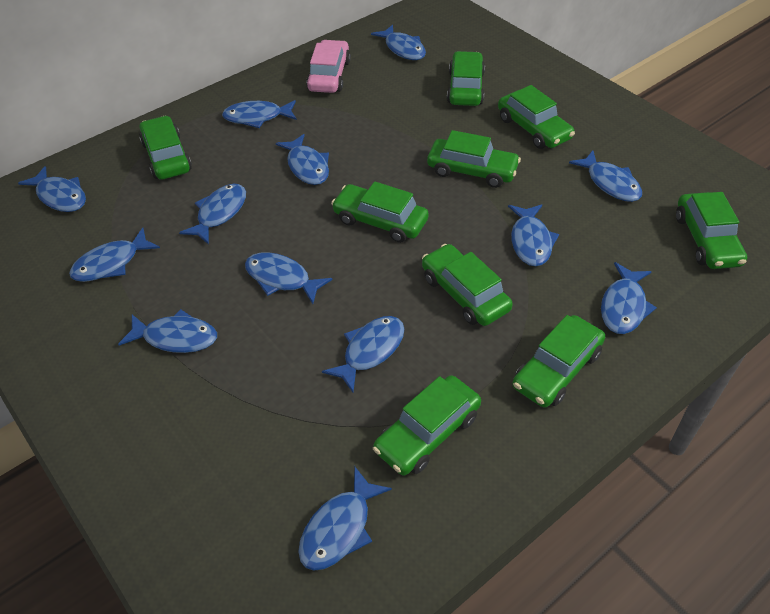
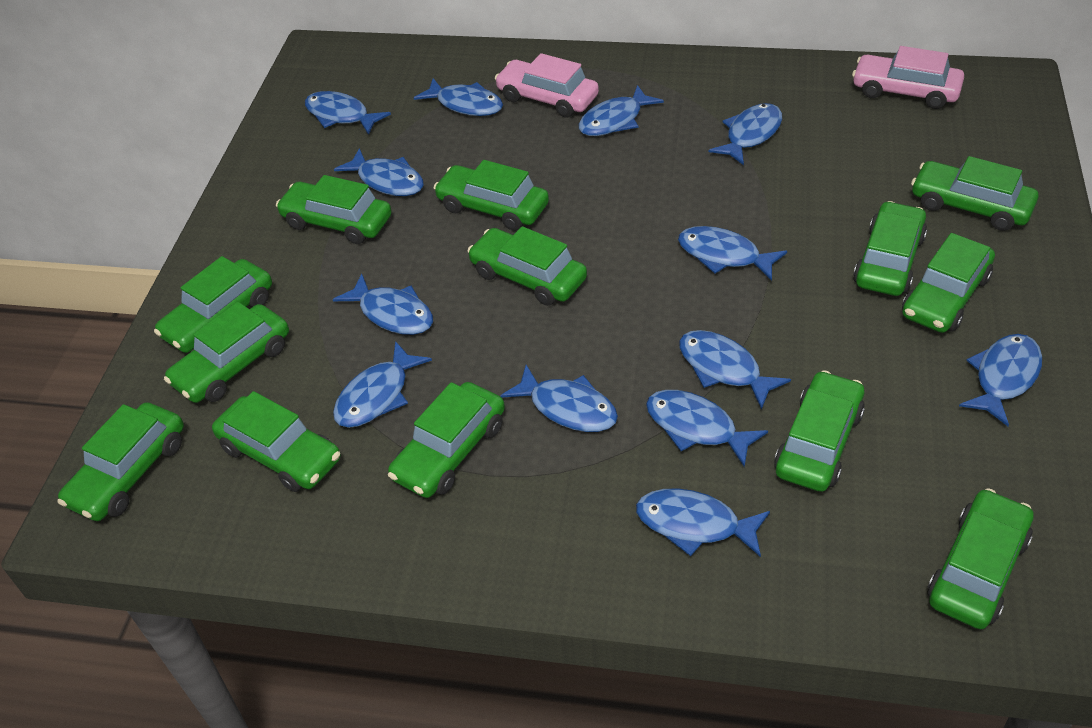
green car: 9 -> 13
pink car: 1 -> 2

